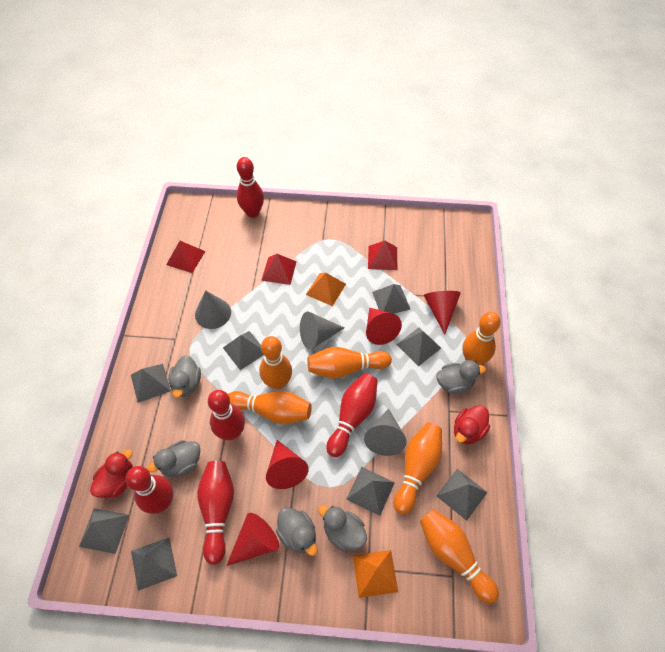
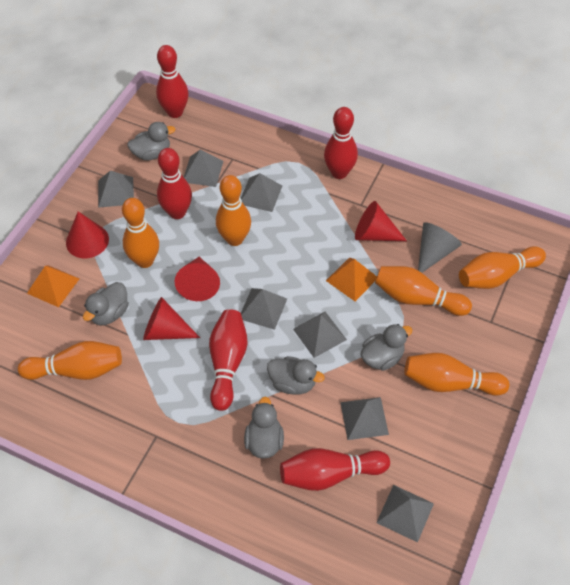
grey cone: 3 -> 1
grey pyramid: 8 -> 7
red duck: 2 -> 0
red pyramid: 3 -> 0

